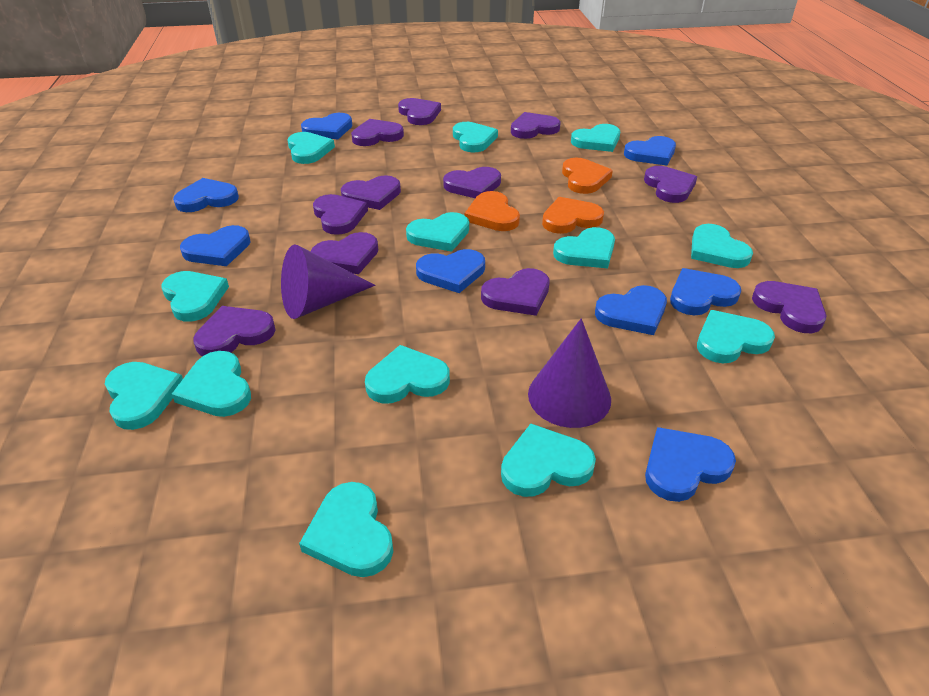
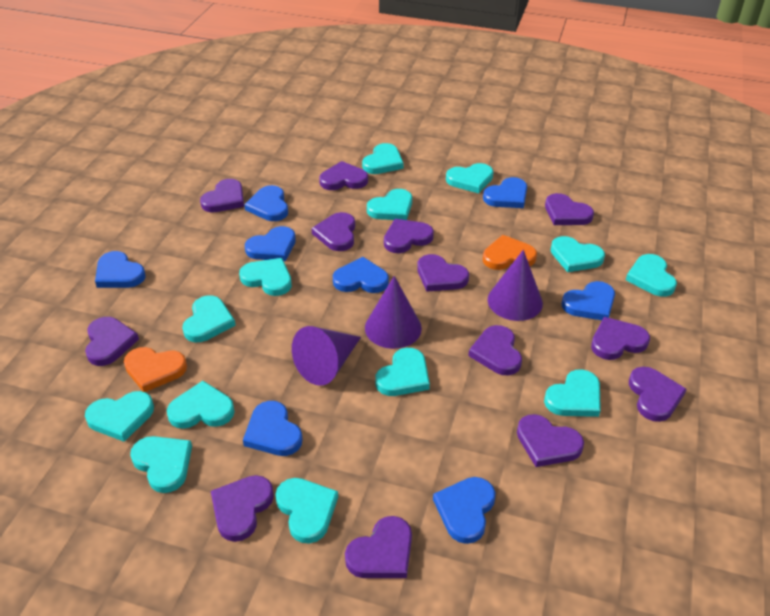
orange heart: 3 -> 2
purple cone: 2 -> 3
purple heart: 11 -> 13

